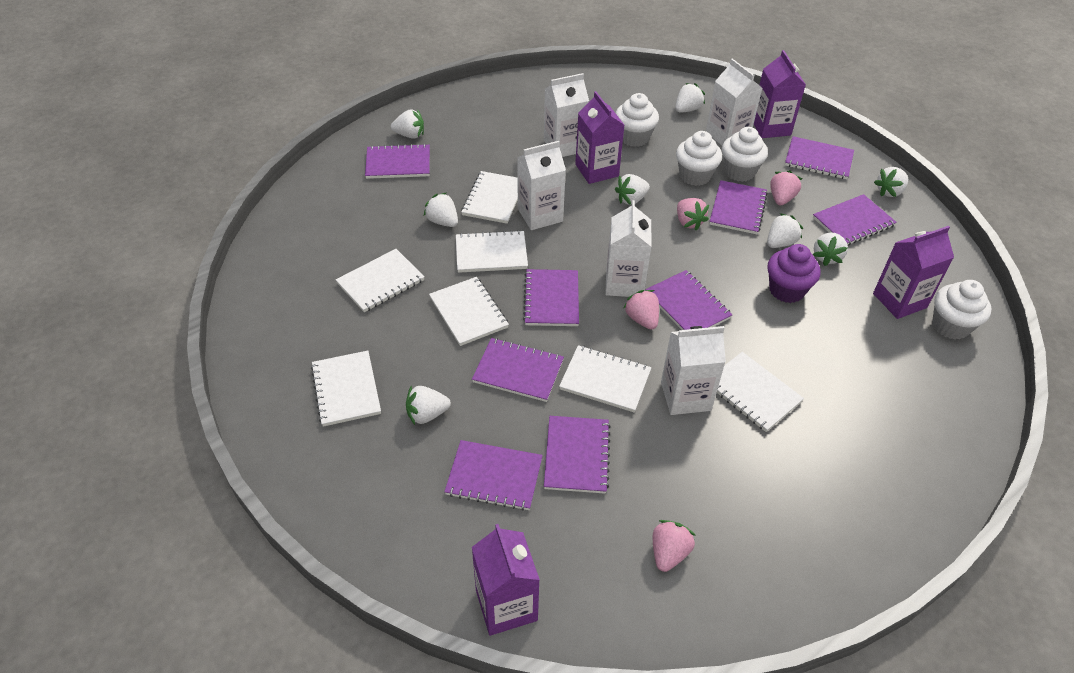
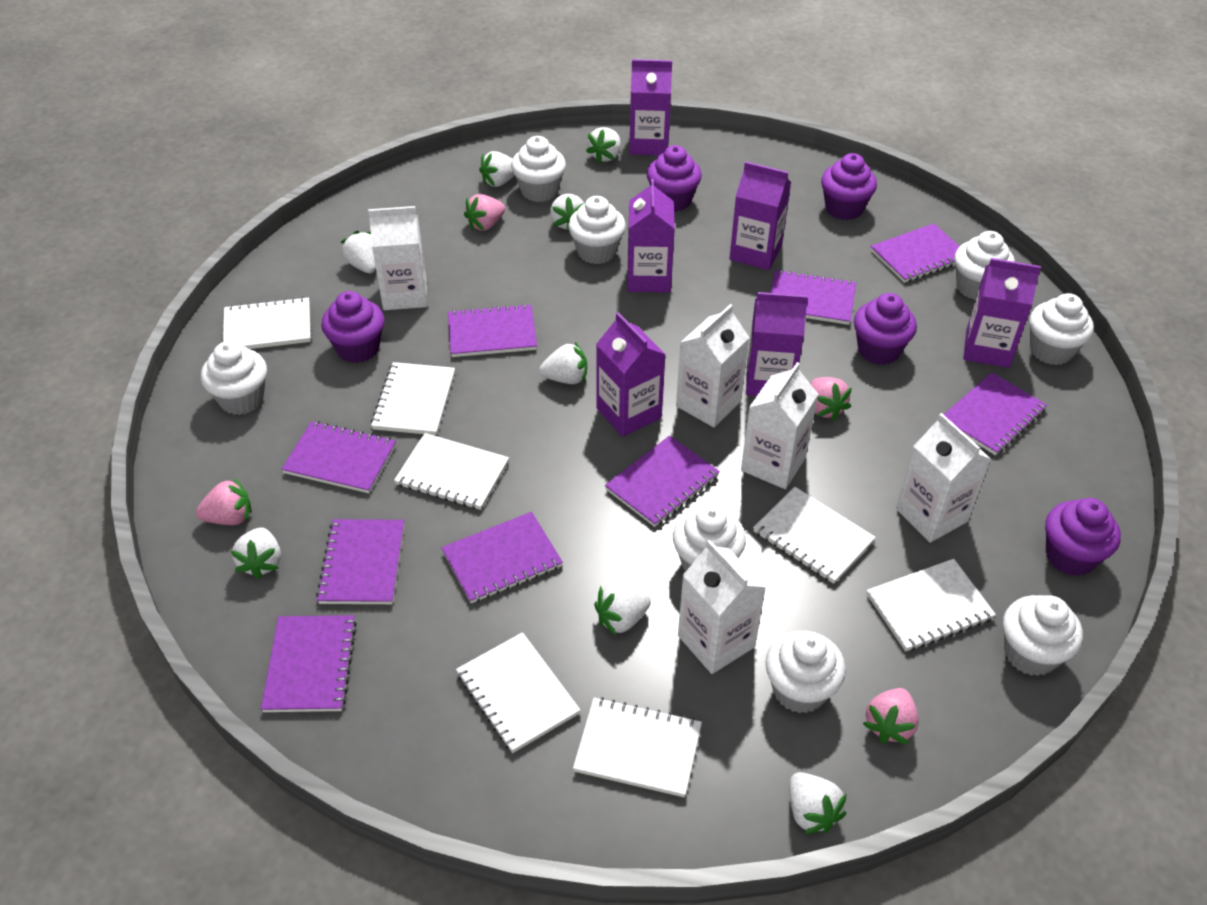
purple carton: 4 -> 6
purple cupcake: 1 -> 5
white cupcake: 4 -> 8

